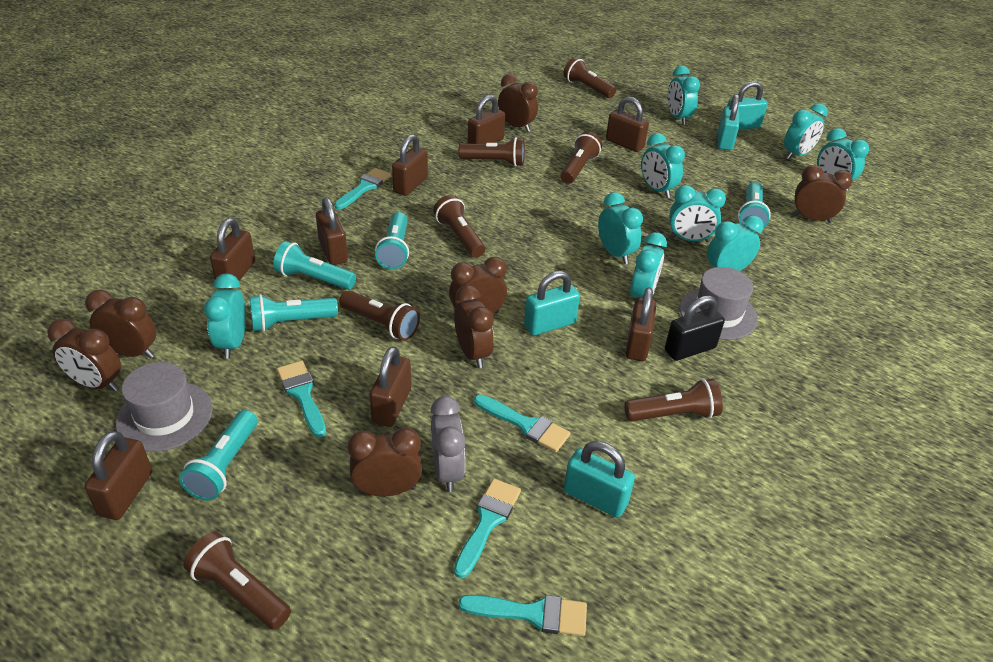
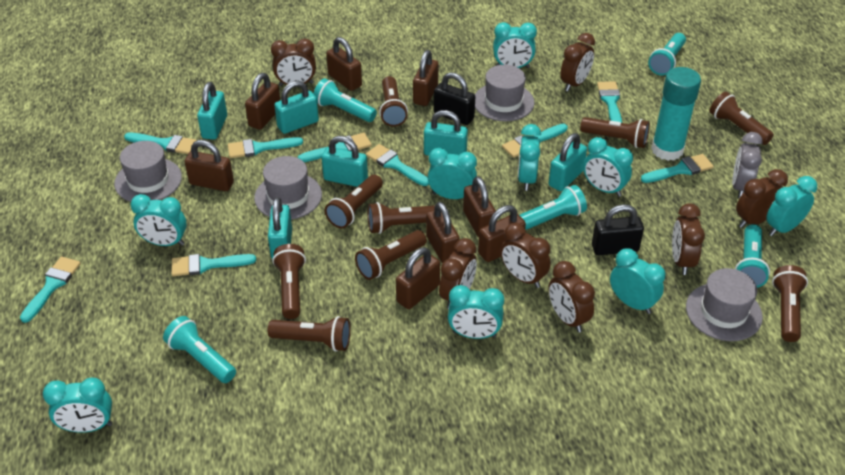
black padlock: 1 -> 2
brown flashlight: 7 -> 9
grey hat: 2 -> 4
turquoise brush: 5 -> 9
turquoise glue stick: 0 -> 1
turquoise padlock: 4 -> 6

